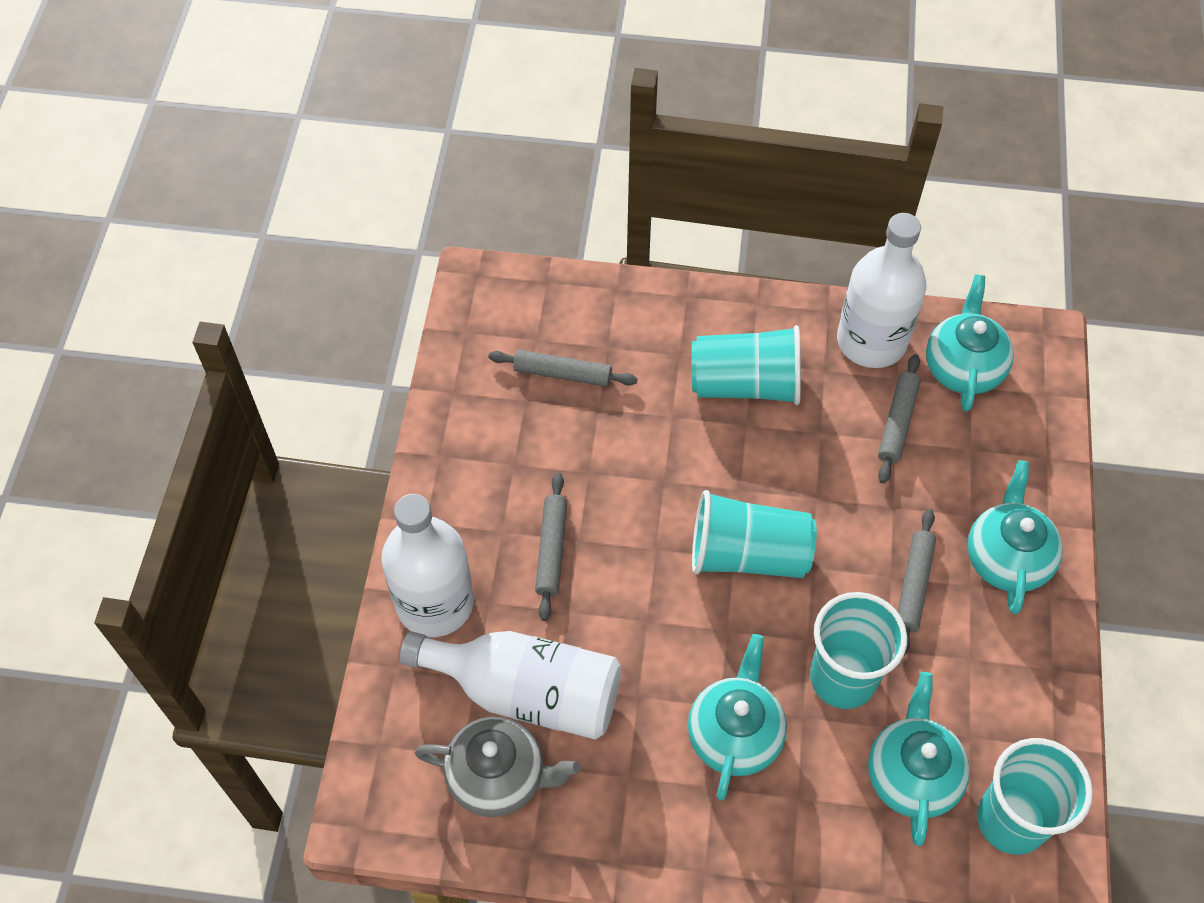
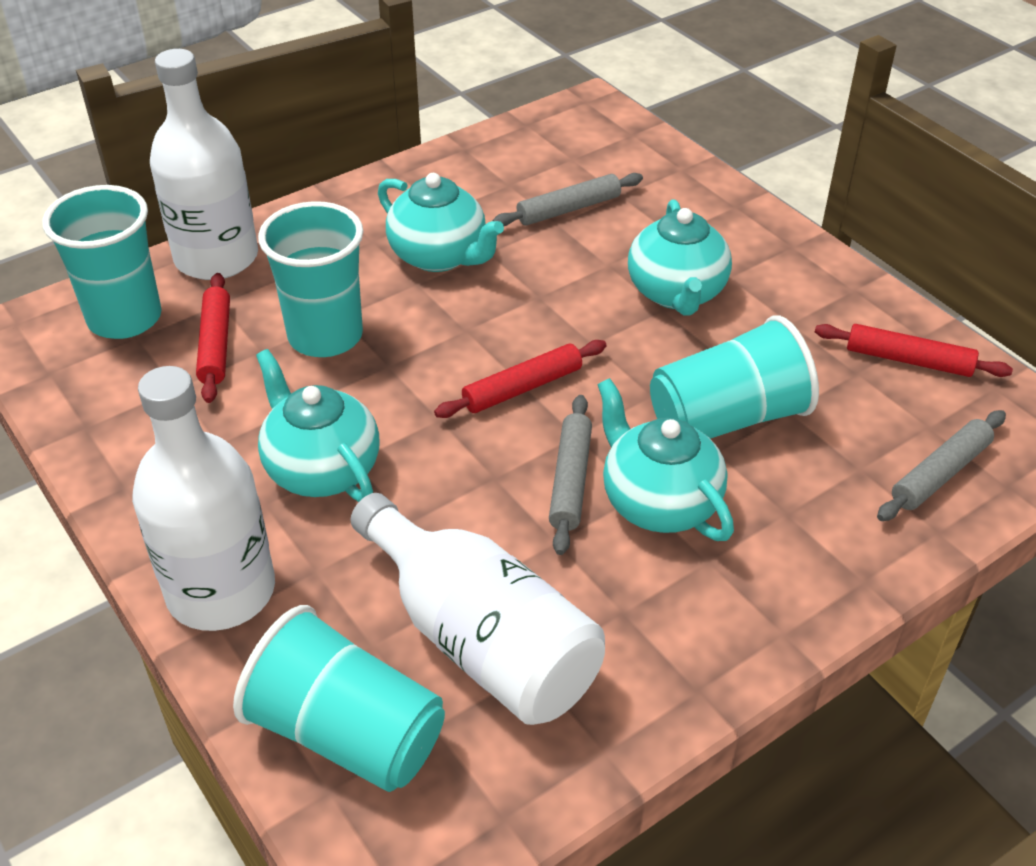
grey rolling pin: 4 -> 3
grey teapot: 1 -> 0
red rolling pin: 0 -> 3

